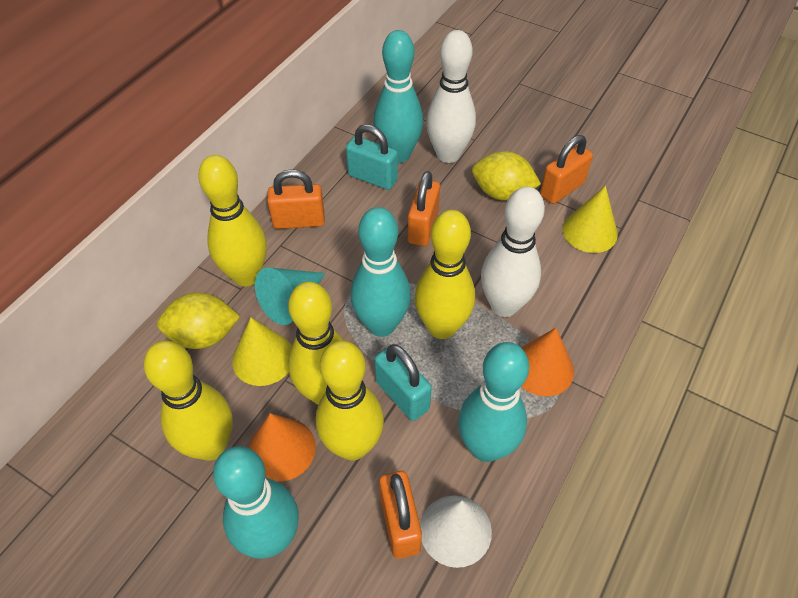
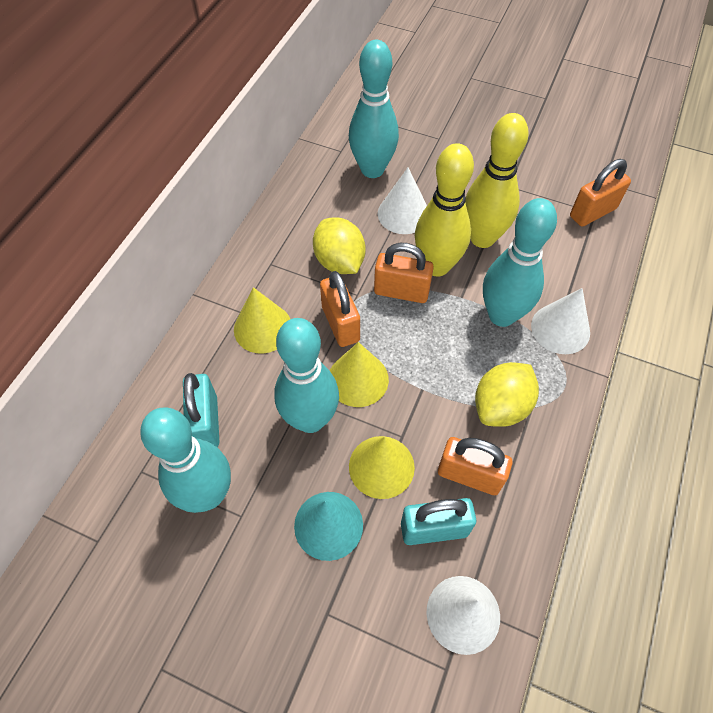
orange cone: 2 -> 0
white bowling pin: 2 -> 0
white cone: 1 -> 3
yellow bowling pin: 5 -> 2
yellow cone: 2 -> 3

